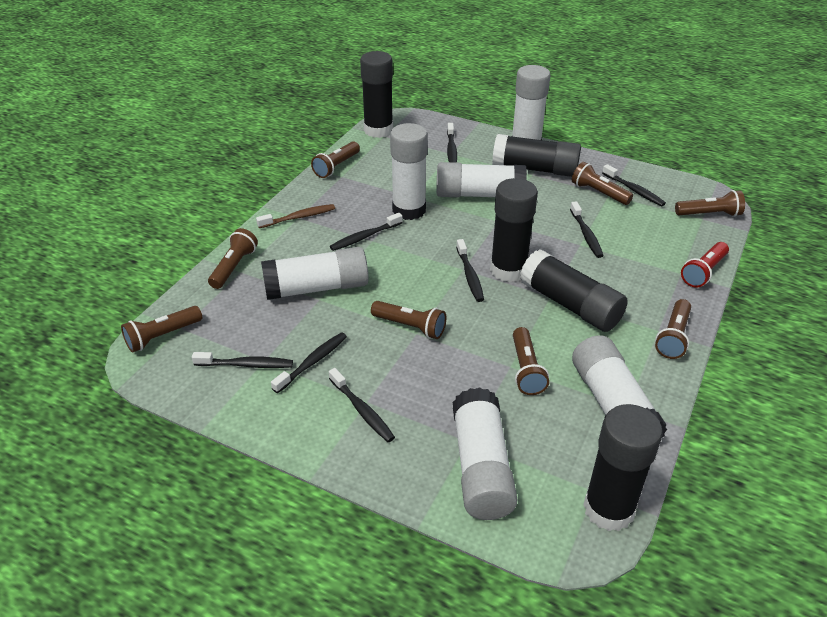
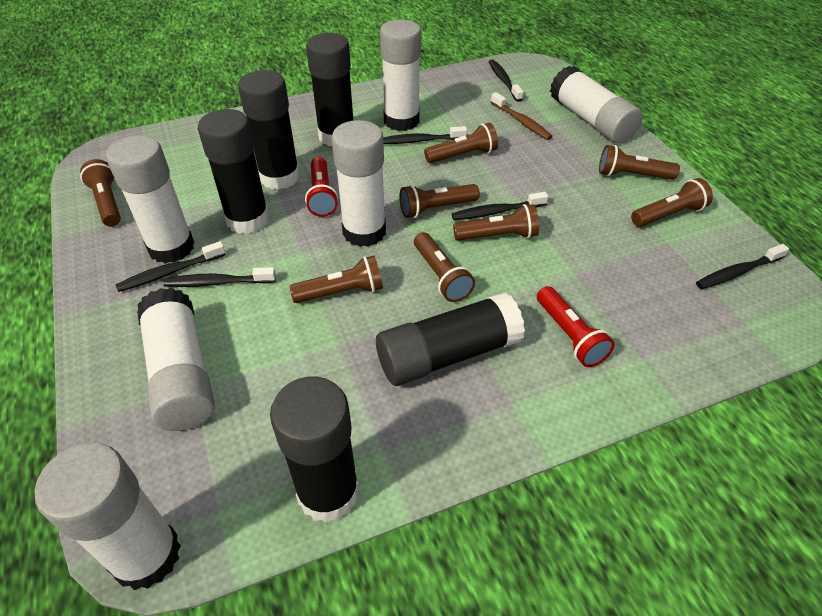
black toothbrush: 8 -> 6
red flashlight: 1 -> 2

